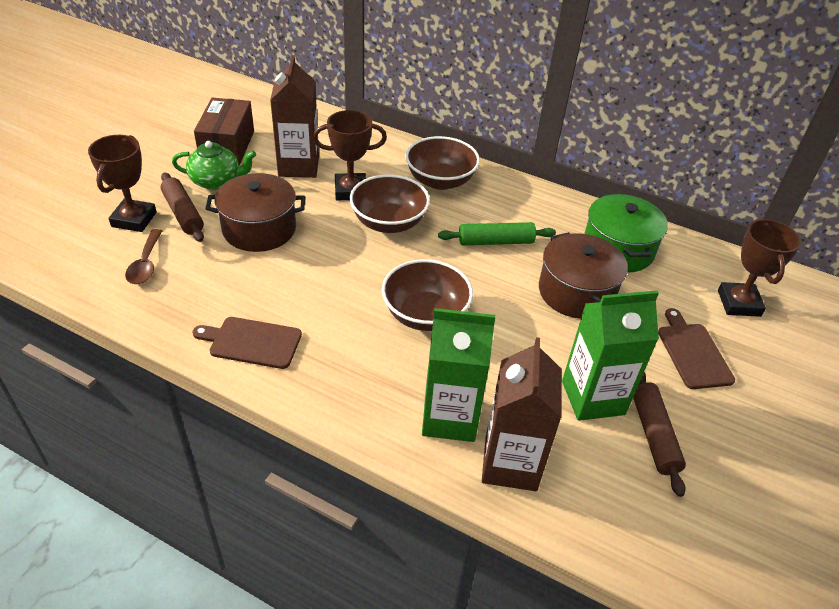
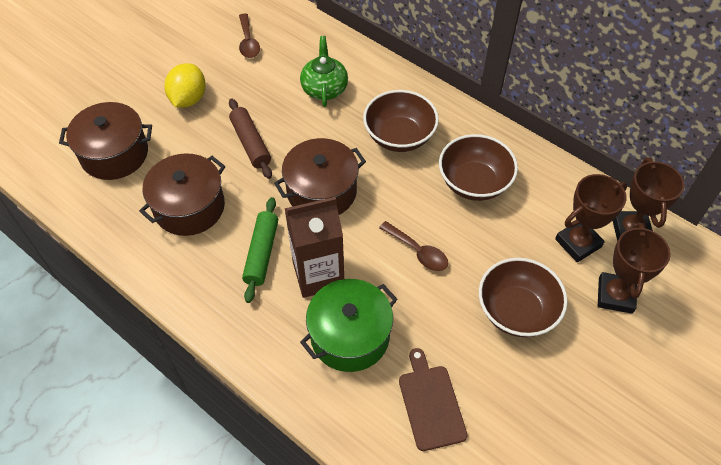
brown box: 1 -> 0
brown carton: 2 -> 1
brown cutting board: 2 -> 1
brown pot: 2 -> 3
brown rolling pin: 2 -> 1
brown spoon: 1 -> 2
green carton: 2 -> 0
yellow lemon: 0 -> 1

